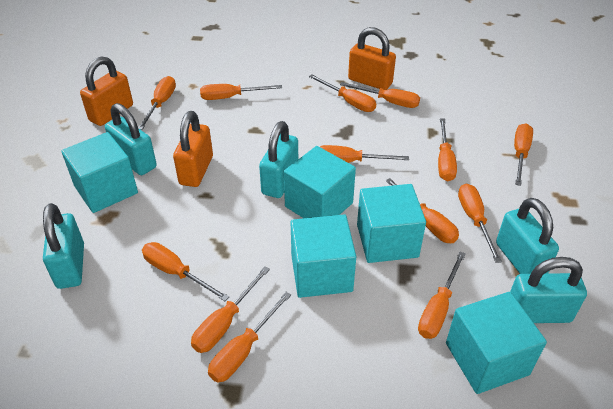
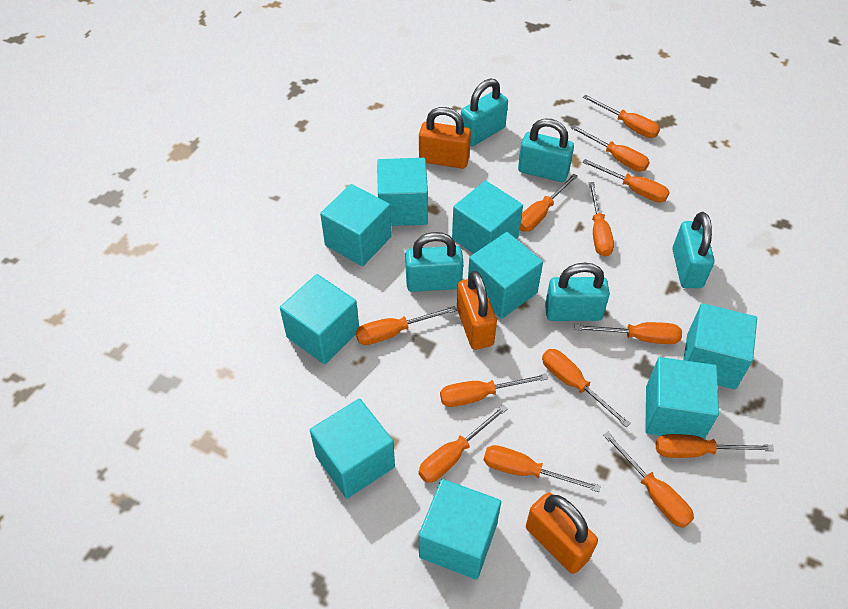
turquoise cube: 5 -> 9

